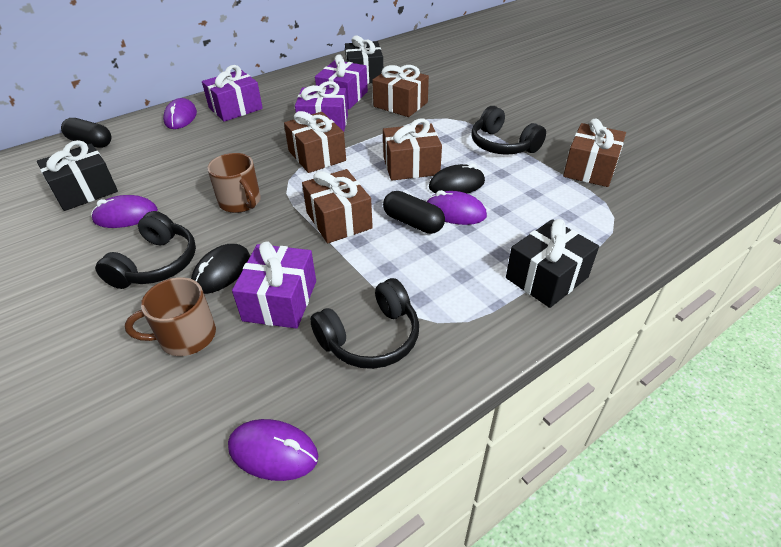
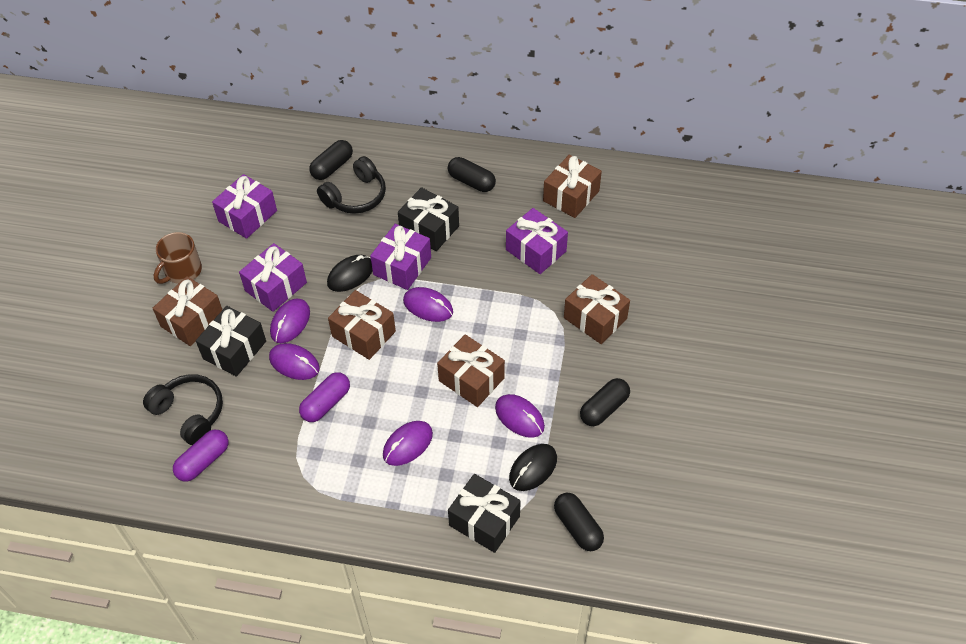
black capsule: 2 -> 4
black headphones: 3 -> 2
brown mug: 2 -> 1
purple capsule: 0 -> 2
purple mouse: 4 -> 5

